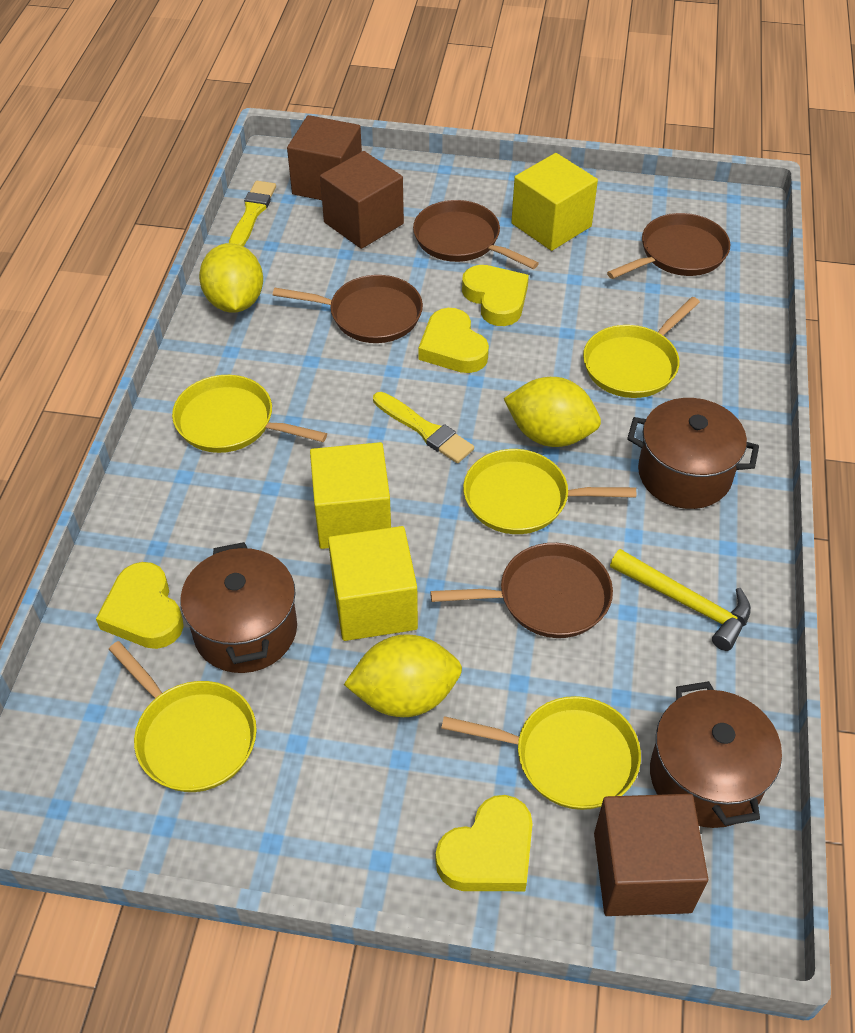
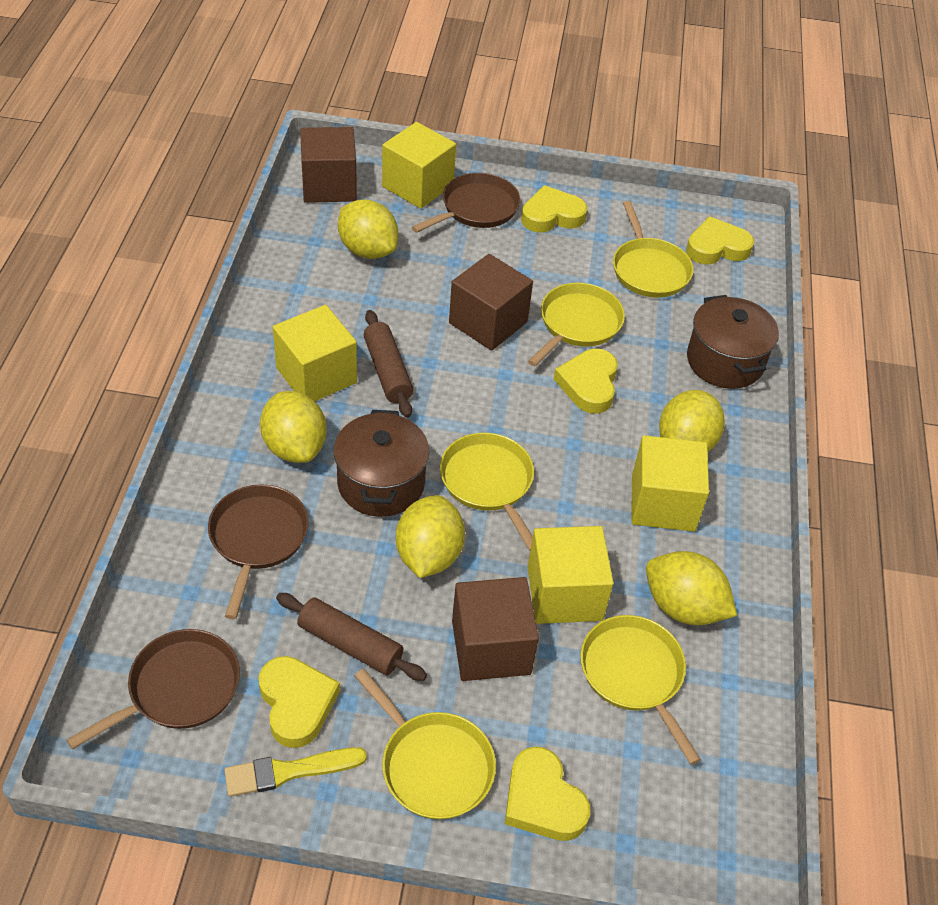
brown pan: 4 -> 3
brown pot: 3 -> 2
brown rolling pin: 0 -> 2
yellow brush: 2 -> 1
yellow cube: 3 -> 4
yellow hammer: 1 -> 0
yellow heart: 4 -> 5
yellow lemon: 3 -> 5

